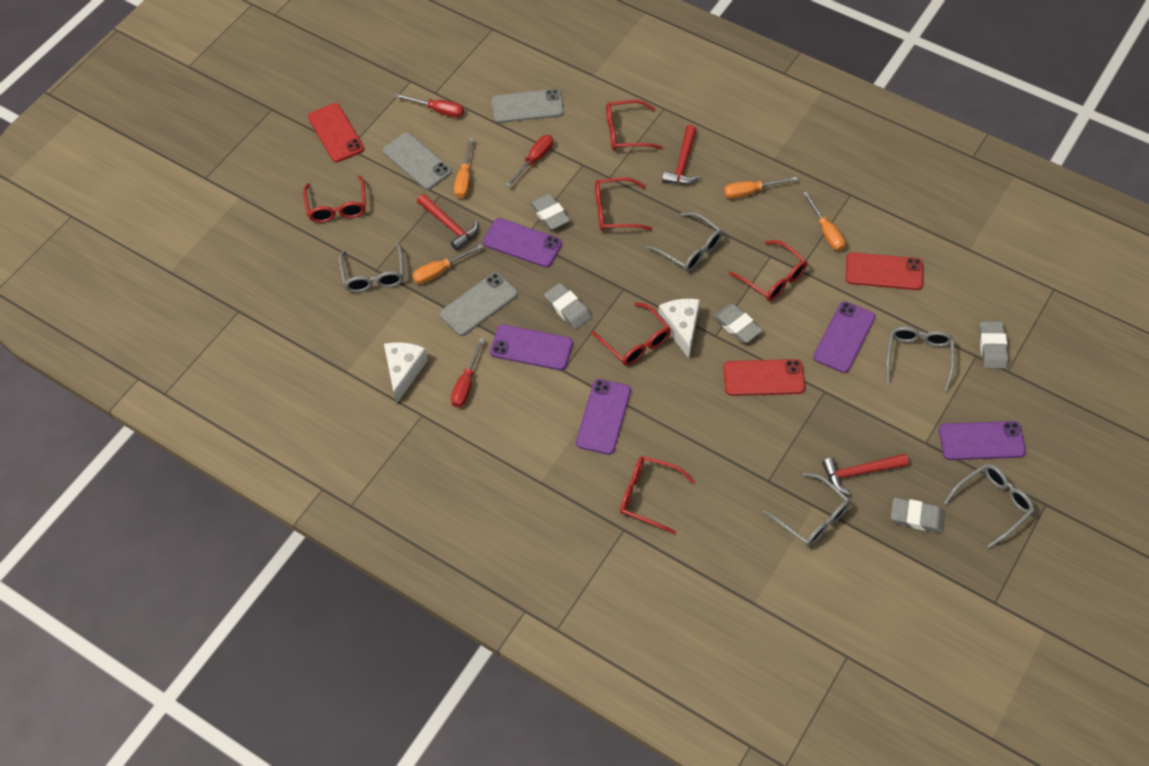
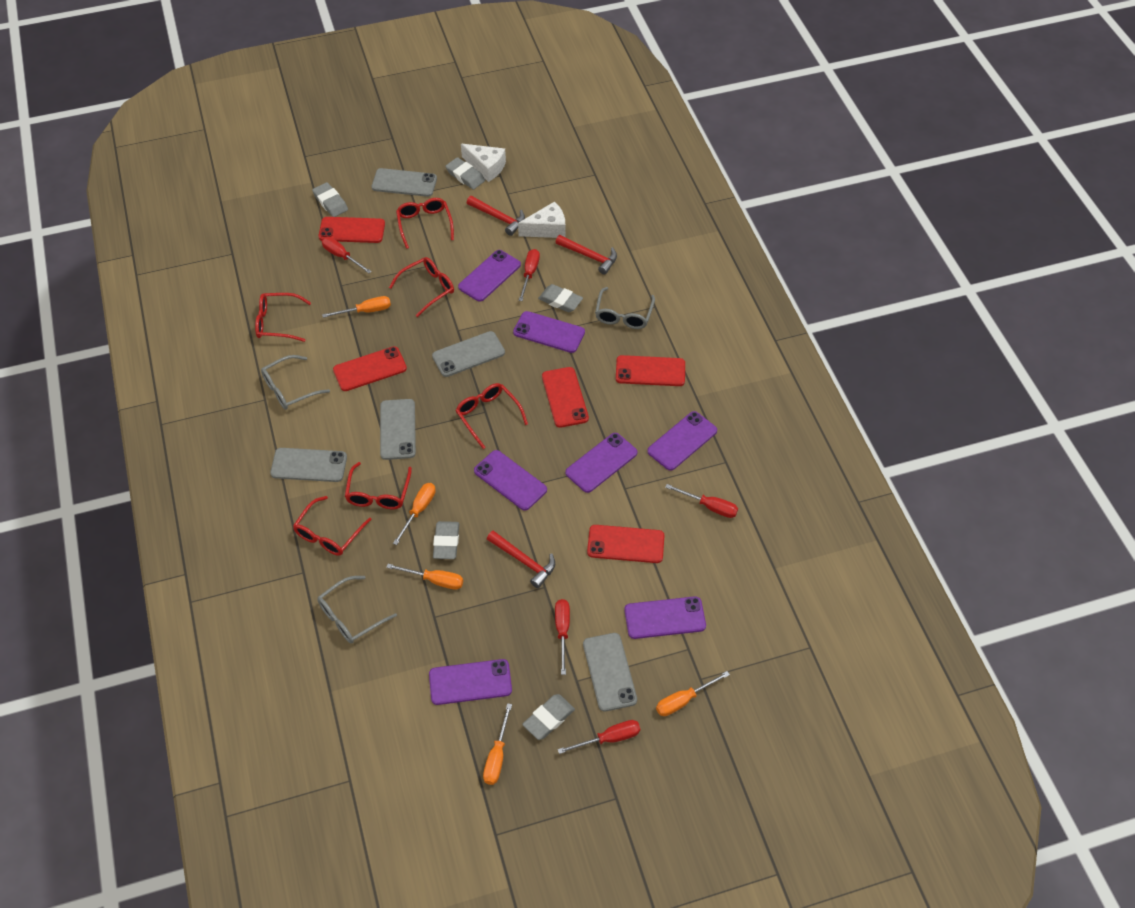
grey glasses: 5 -> 3
grey phone: 3 -> 5
orange screwdriver: 4 -> 5
purple phone: 5 -> 7
red phone: 3 -> 5
red screwdriver: 3 -> 5

